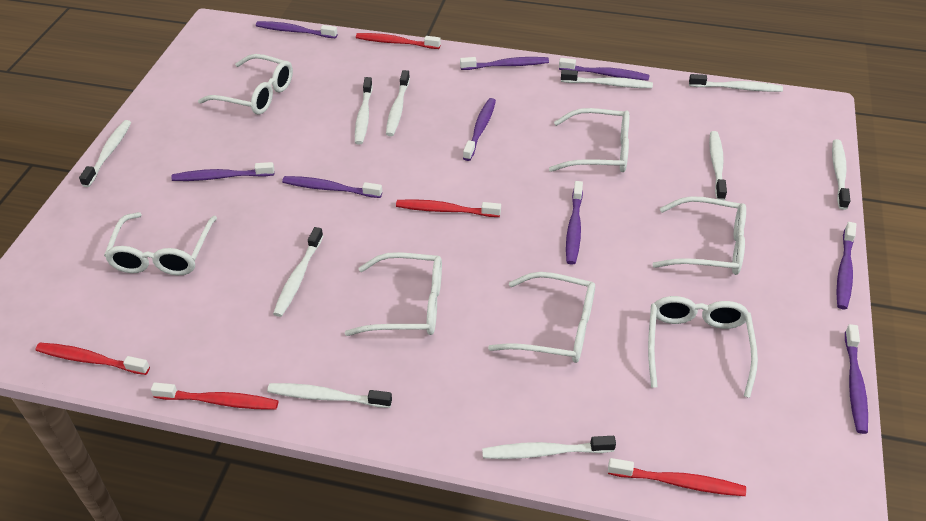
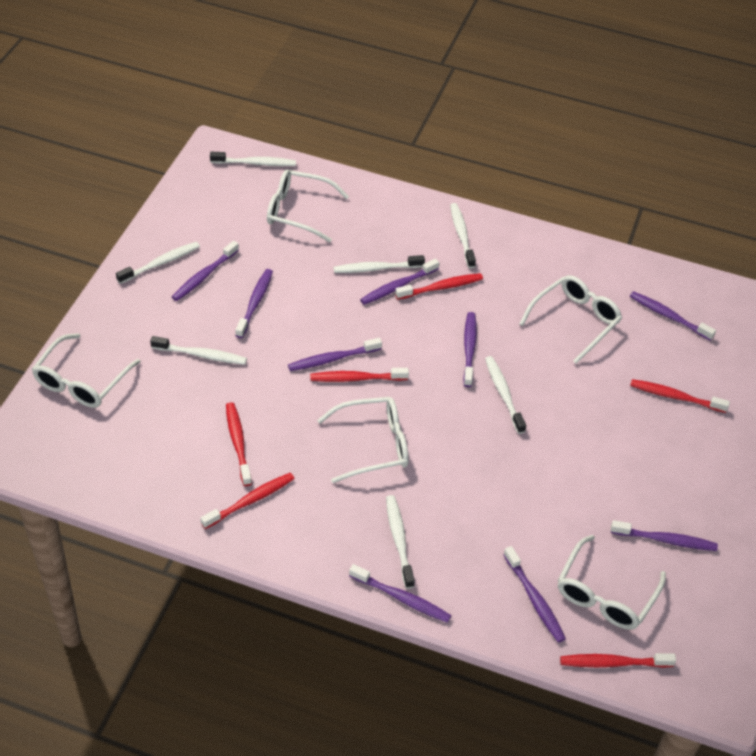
red toothbrush: 5 -> 6
white glasses: 7 -> 5
white toothbrush: 10 -> 7

